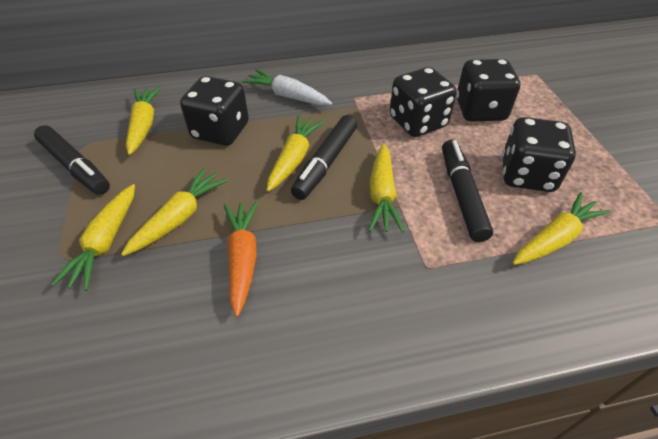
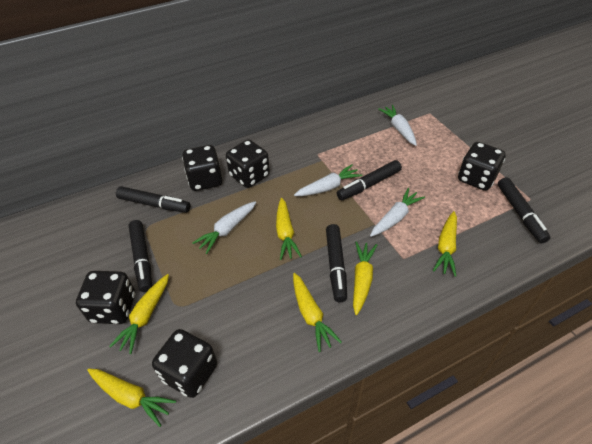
black dice: 4 -> 5
black marker: 3 -> 5
orange carrot: 1 -> 0
white carrot: 1 -> 4

